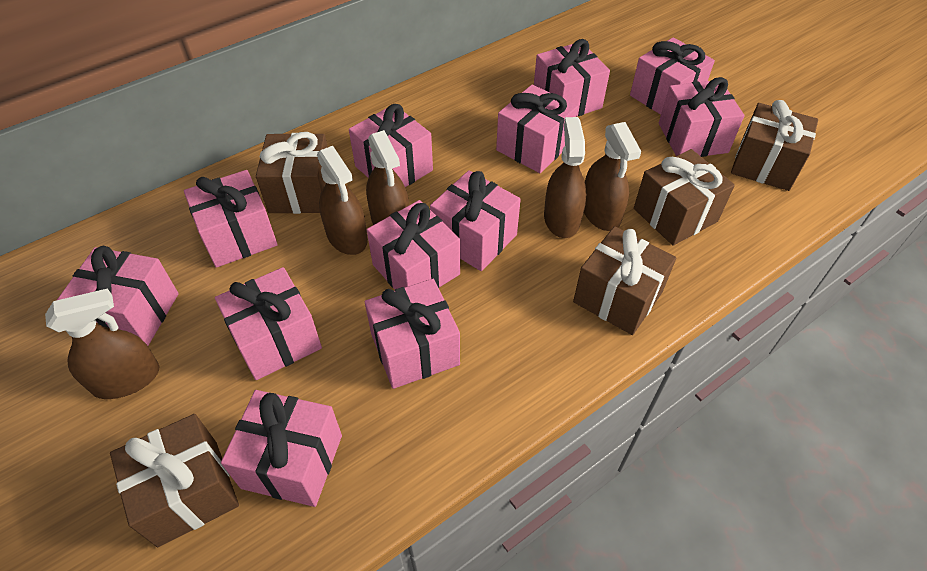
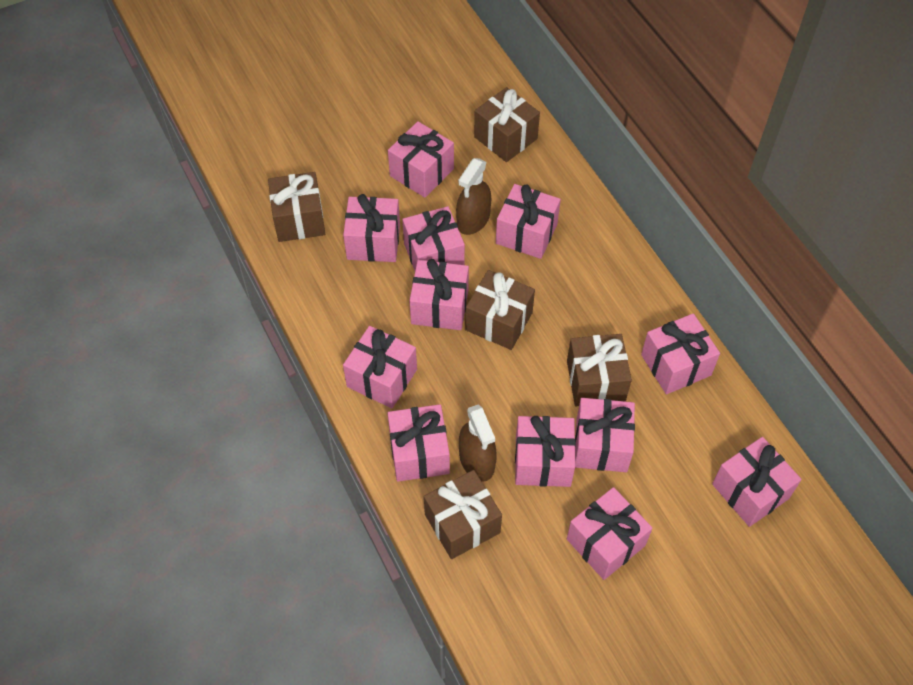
brown spray bottle: 5 -> 2

